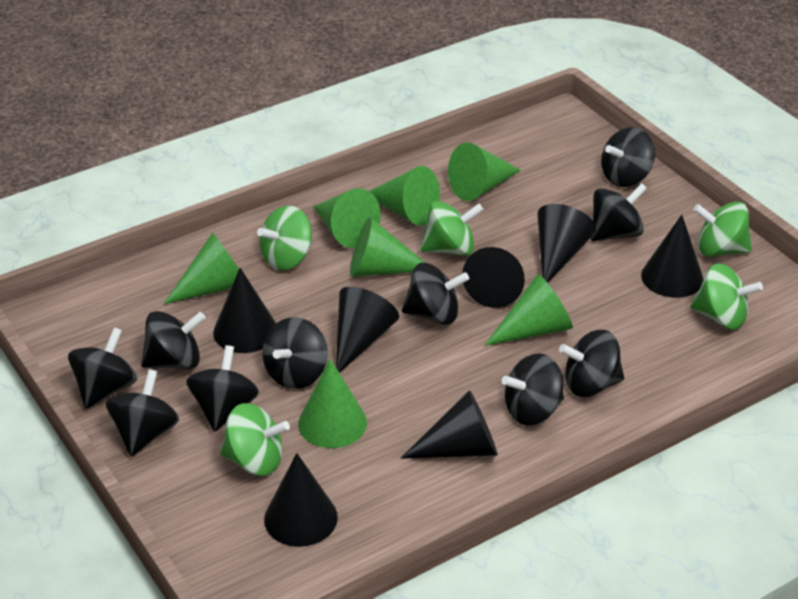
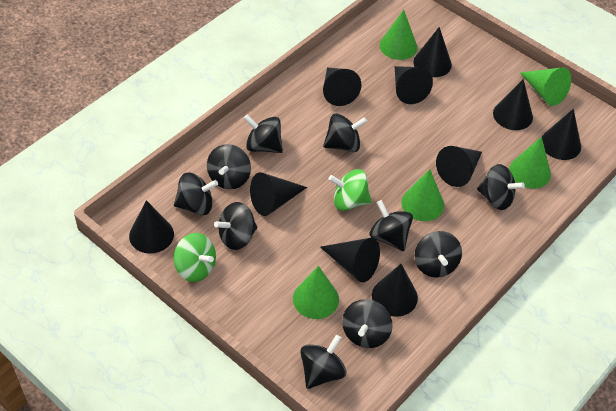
black cone: 7 -> 10
green cone: 7 -> 5
green spinning top: 5 -> 2

